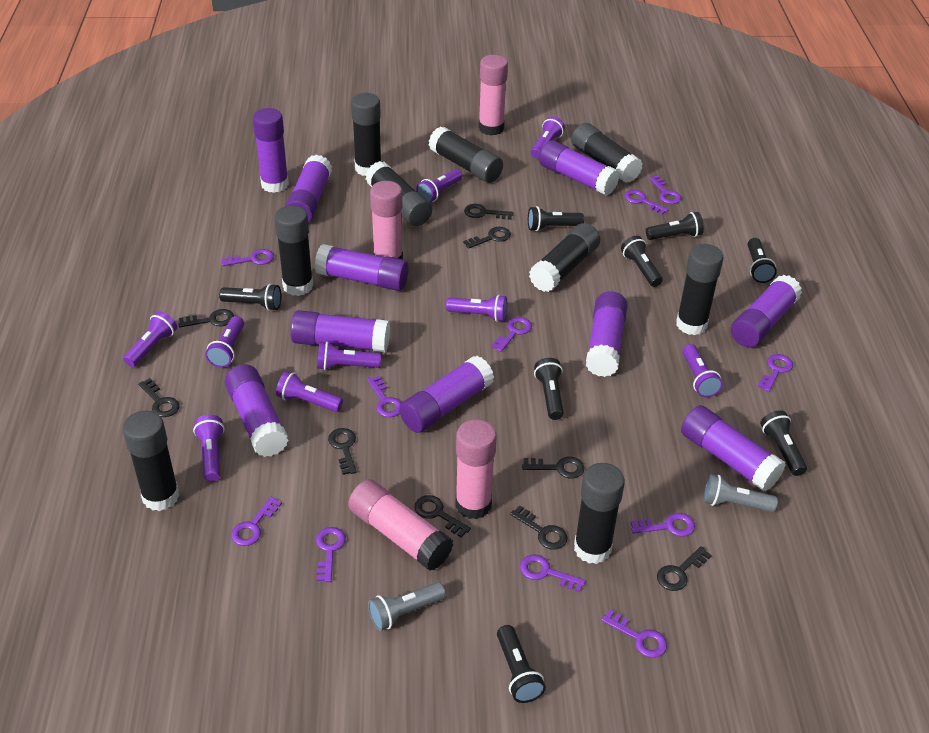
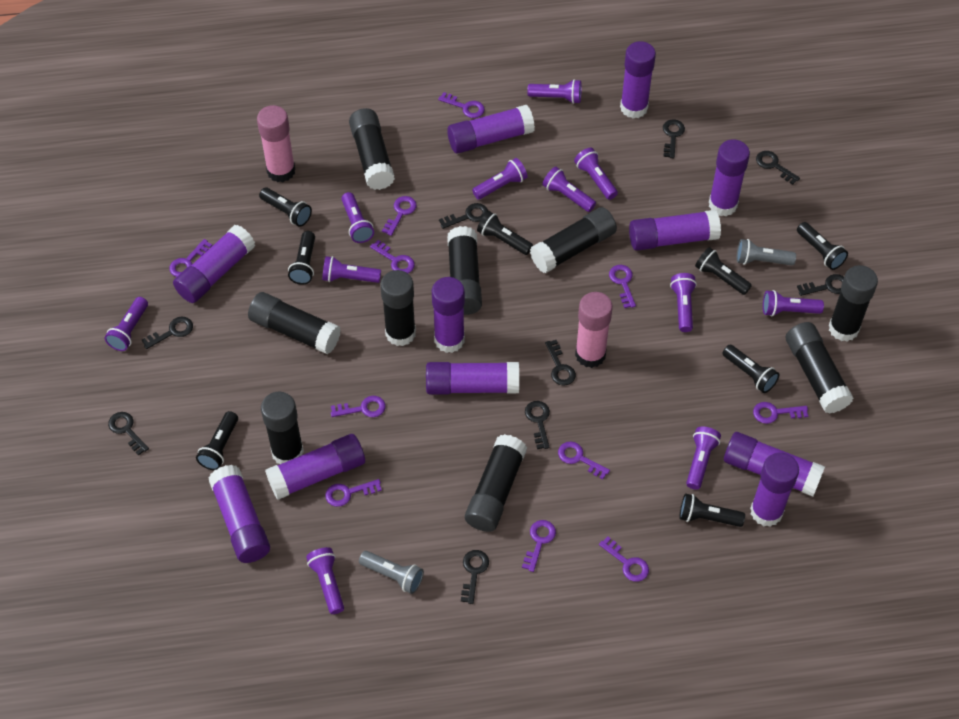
pink glue stick: 4 -> 2
purple flashlight: 9 -> 11
purple glue stick: 10 -> 11

